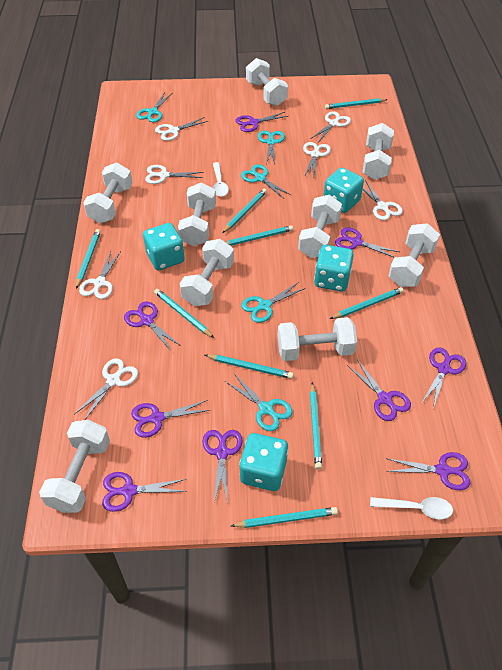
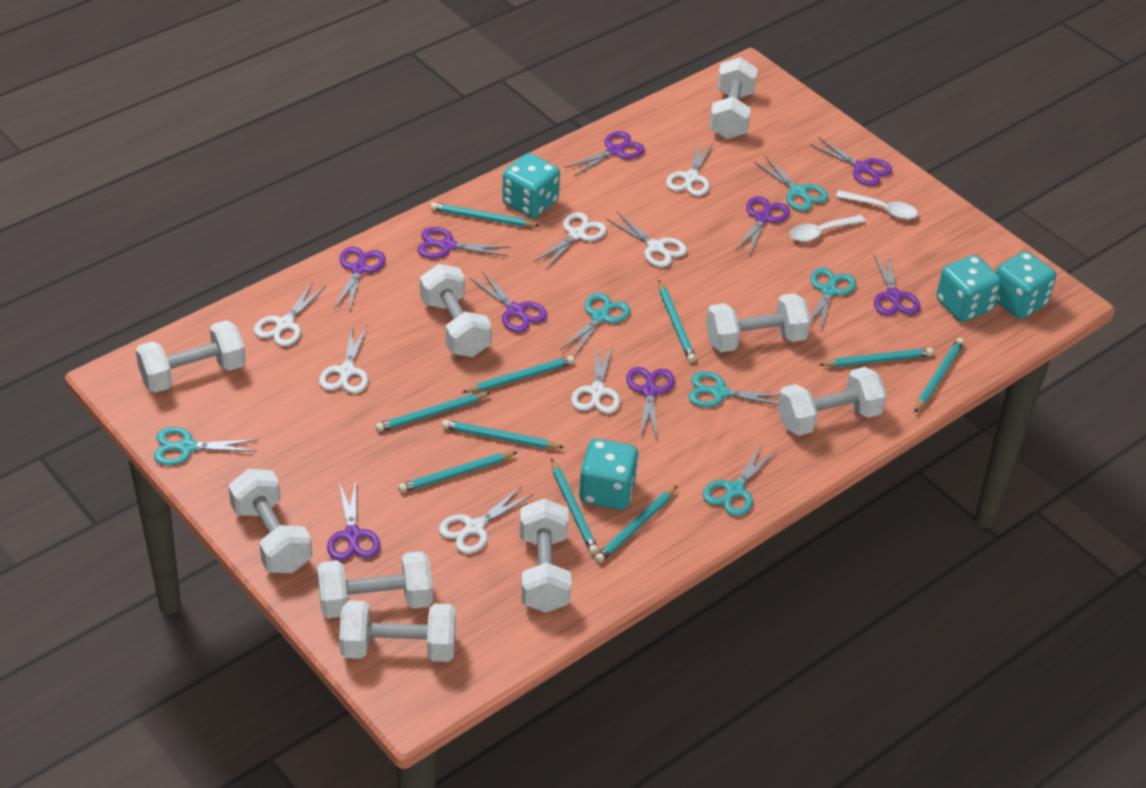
turquoise pencil: 9 -> 10
turquoise scissors: 5 -> 6

